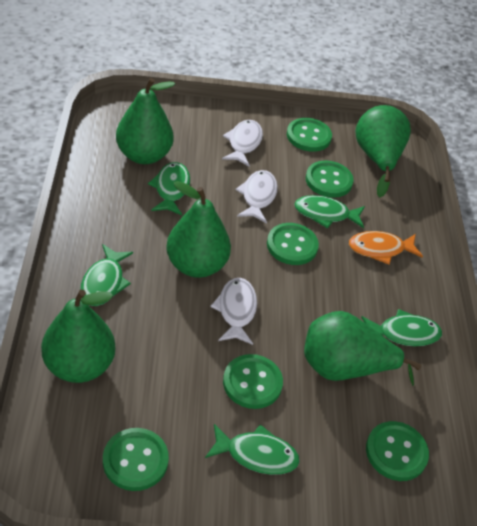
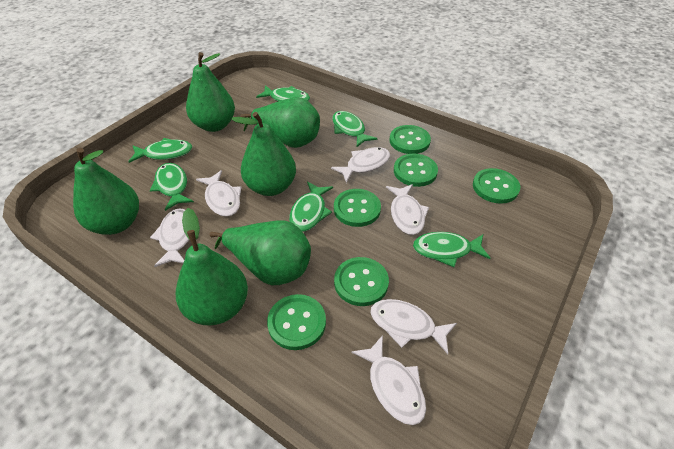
green fish: 5 -> 6
green pear: 5 -> 6
orange fish: 1 -> 0
white fish: 3 -> 6

